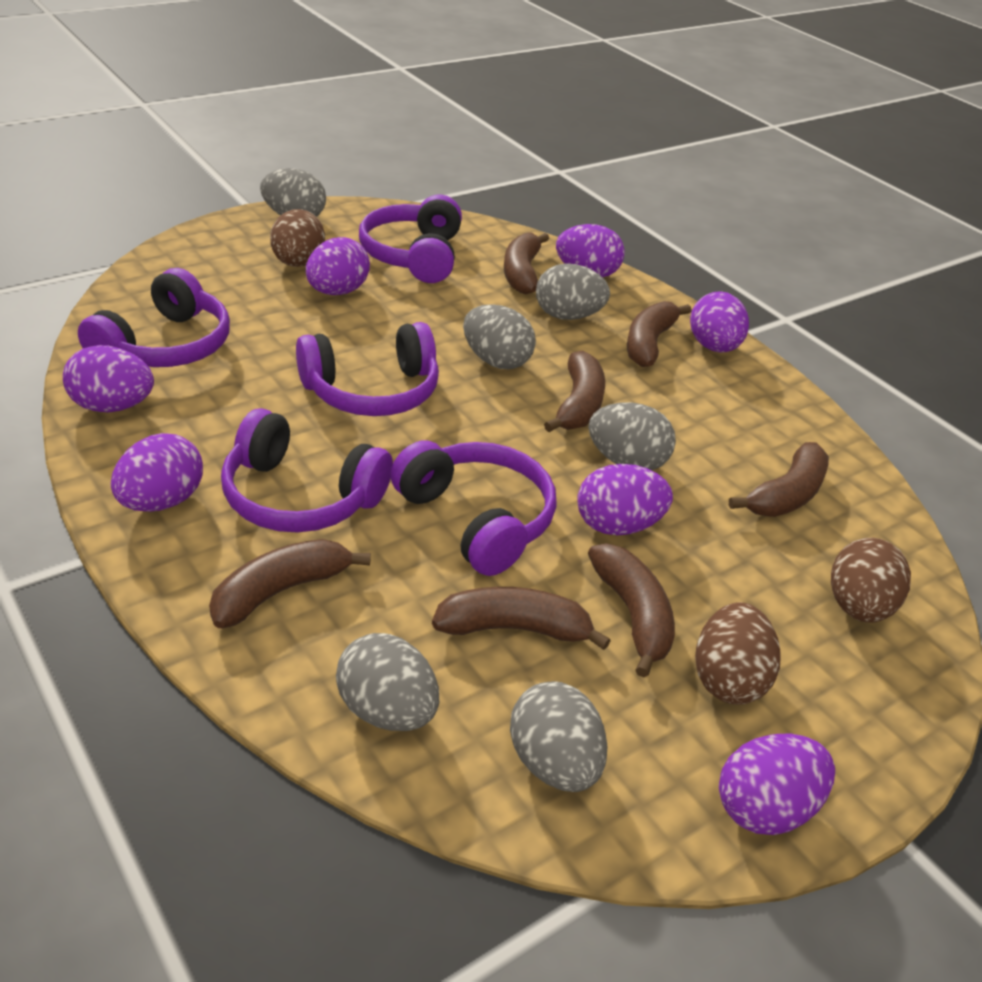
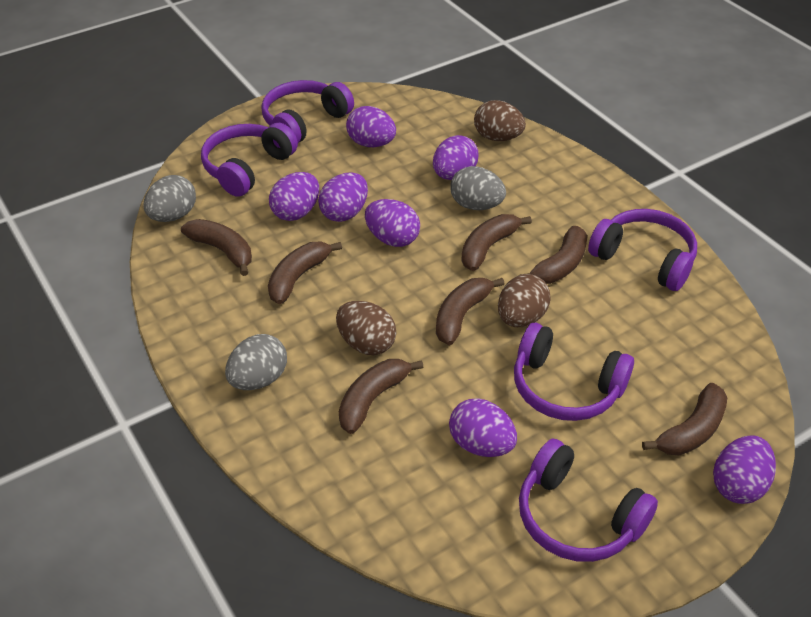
grey egg: 6 -> 3

